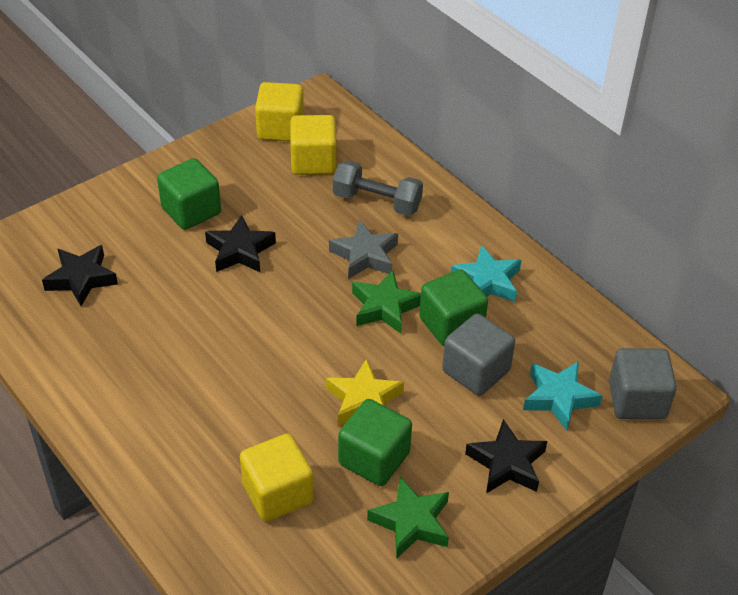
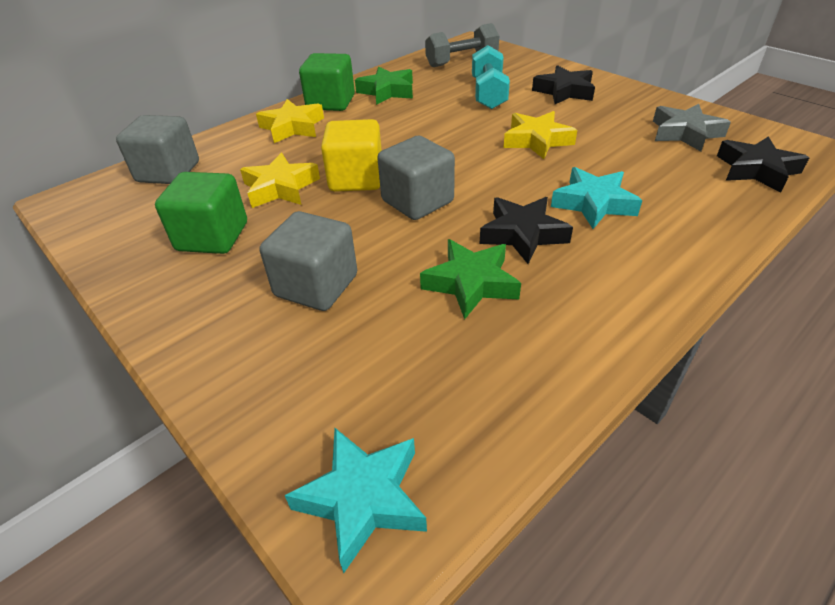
green cube: 3 -> 2
grey cube: 2 -> 3
turquoise dumbbell: 0 -> 1
yellow cube: 3 -> 1
yellow star: 1 -> 3

